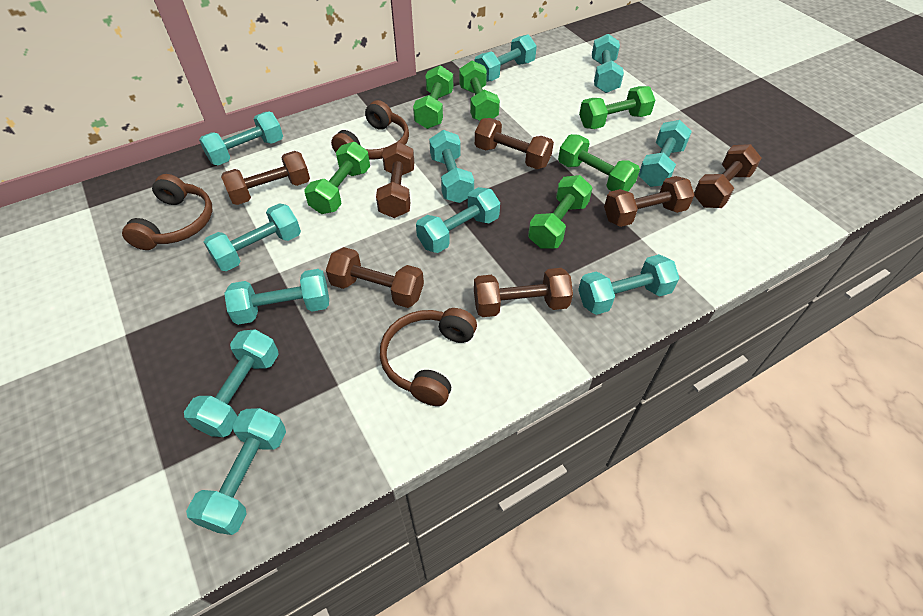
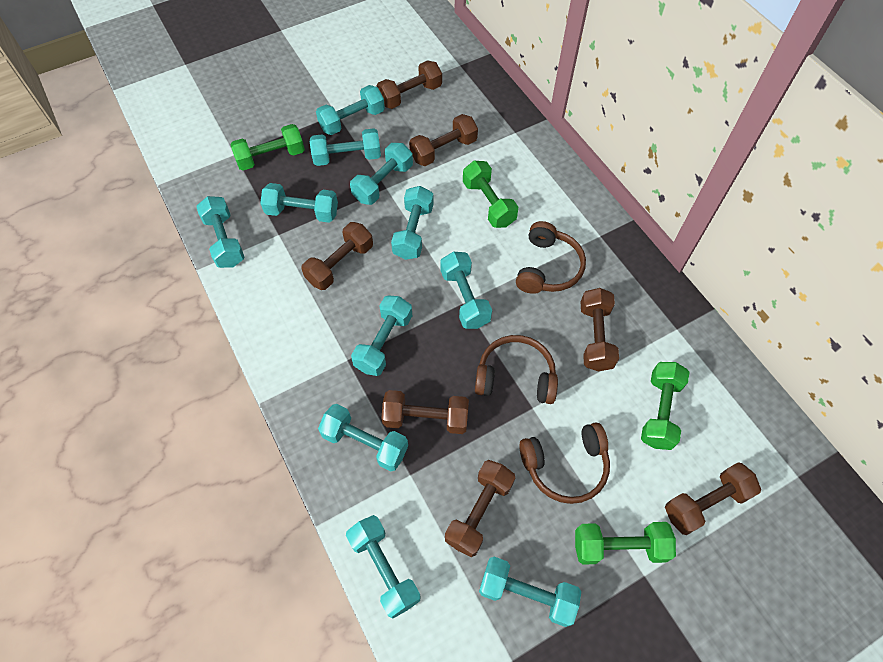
green dumbbell: 6 -> 4

